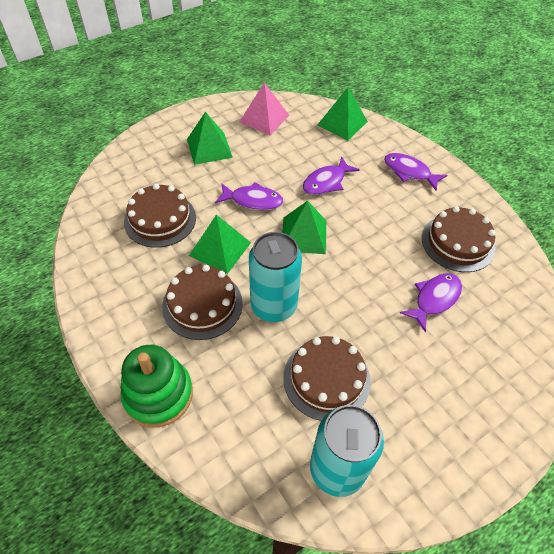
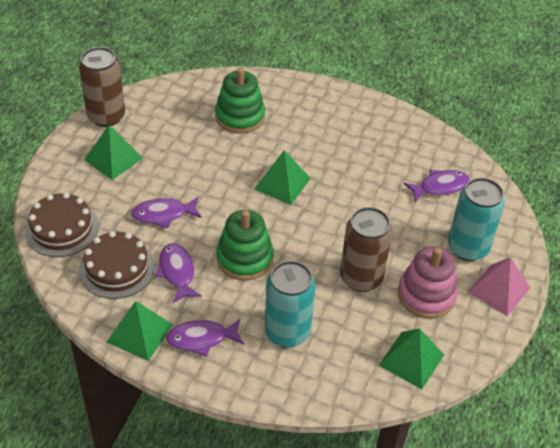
brown cake: 4 -> 2
brown can: 0 -> 2
green stacking toy: 1 -> 2
pink stacking toy: 0 -> 1

